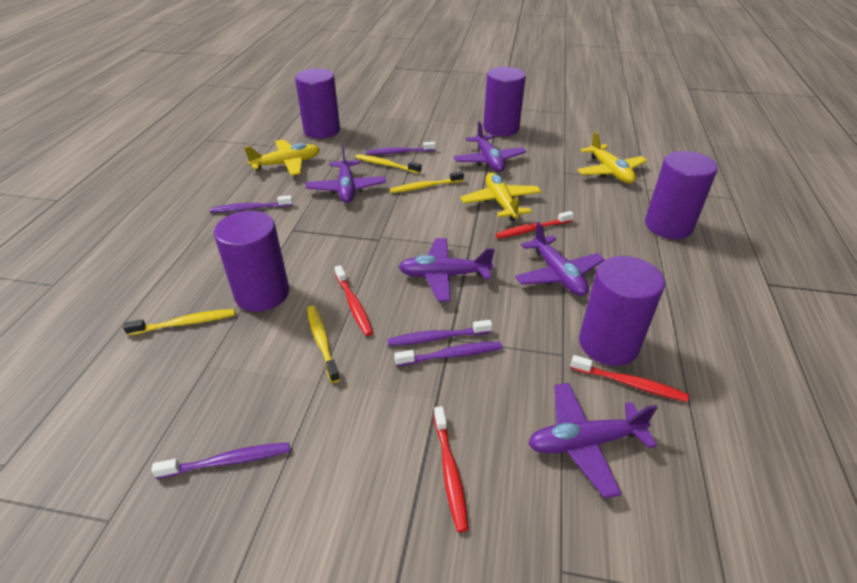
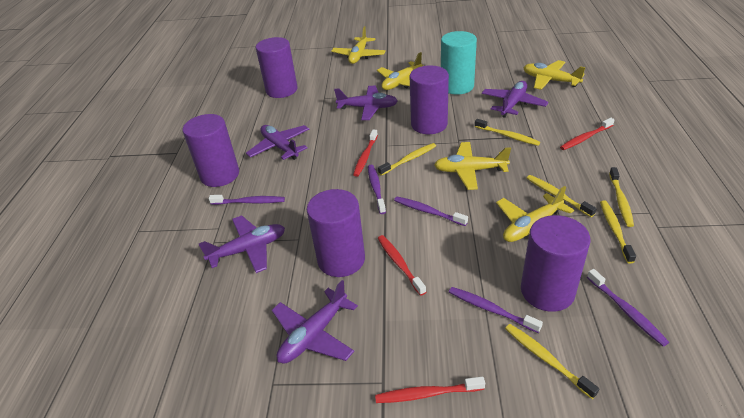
turquoise cylinder: 0 -> 1
yellow plane: 3 -> 5
yellow toothbrush: 4 -> 6

